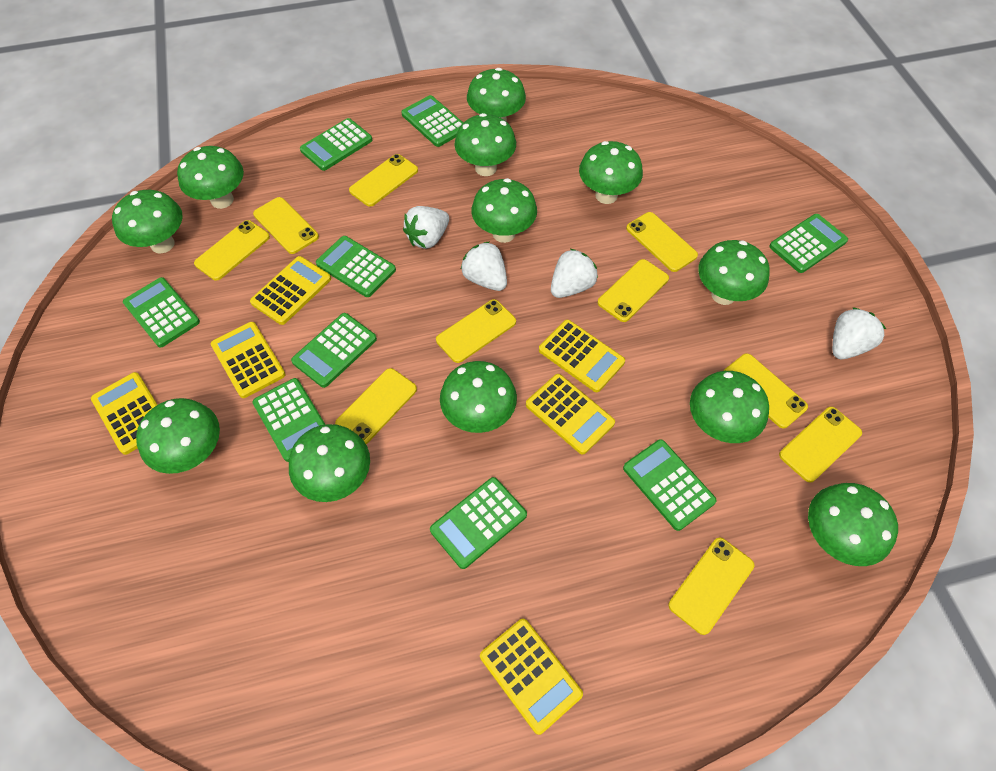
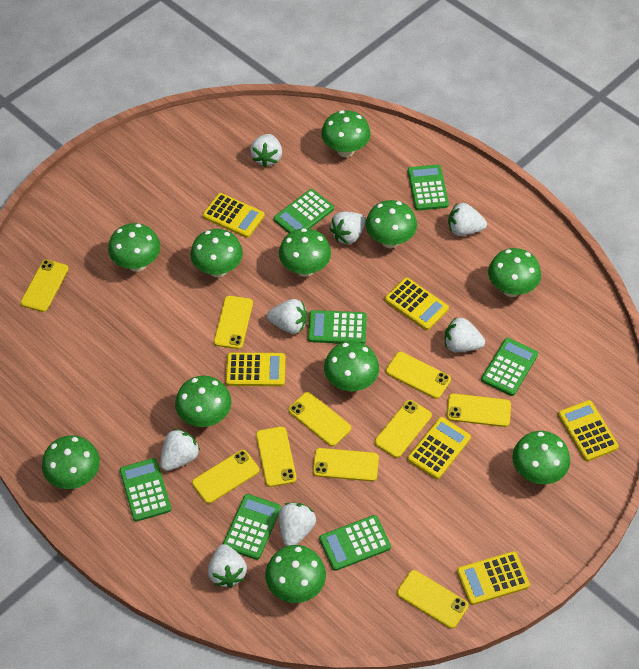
green calculator: 9 -> 7
green mushroom: 12 -> 11
white strawberry: 4 -> 8

